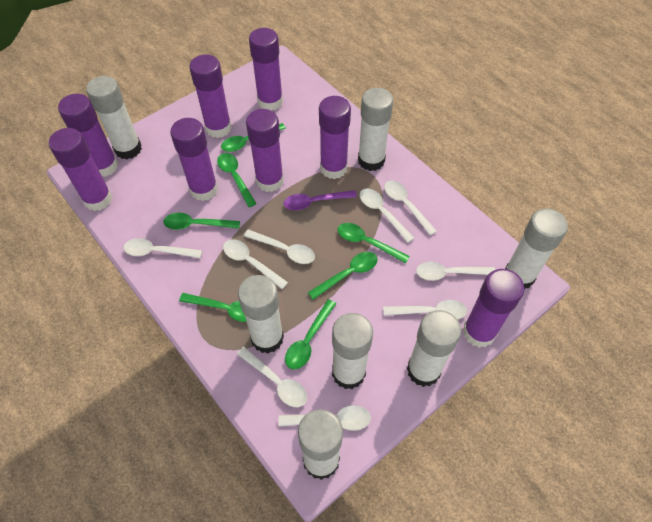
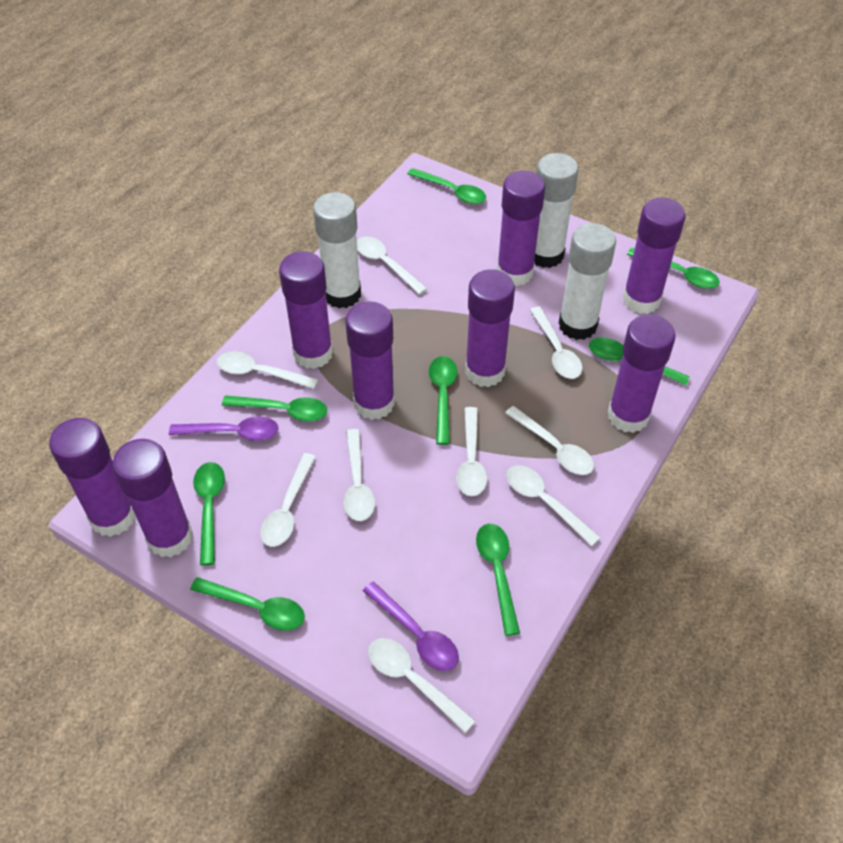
green spoon: 7 -> 8
purple spoon: 1 -> 2
white glue stick: 7 -> 3

